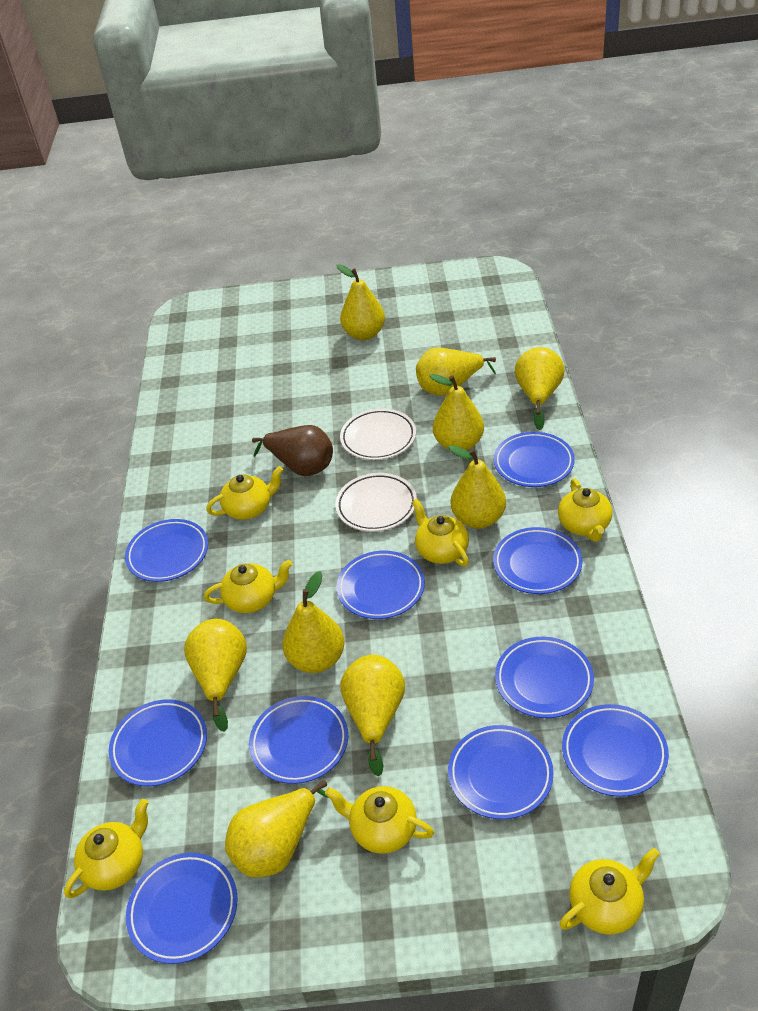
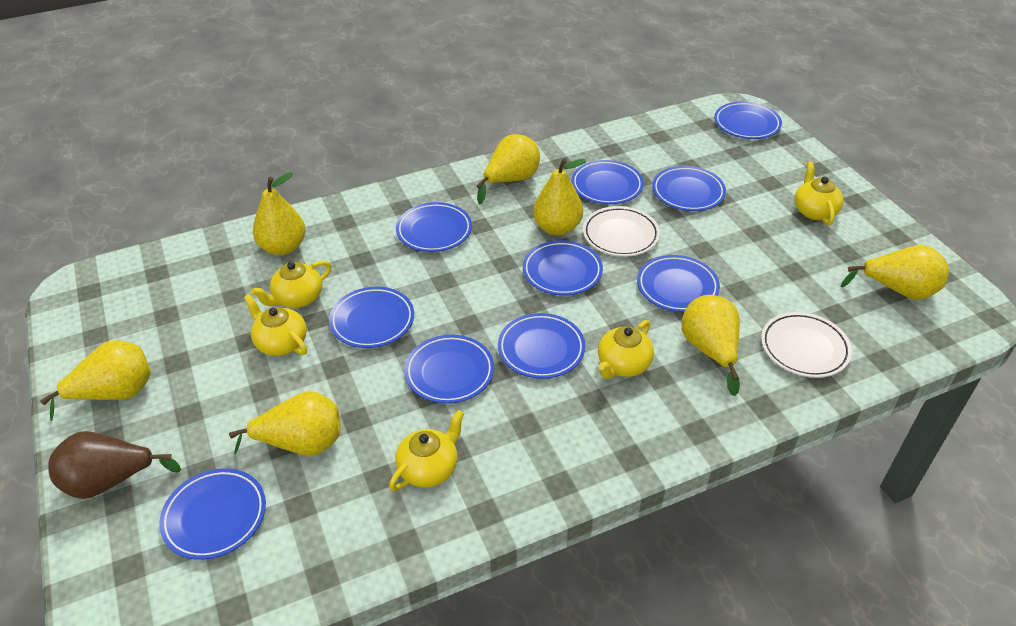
yellow pear: 9 -> 7
yellow teapot: 7 -> 5

